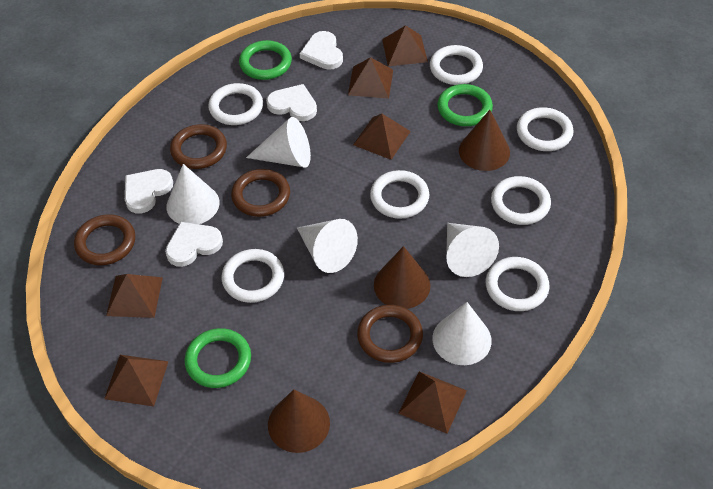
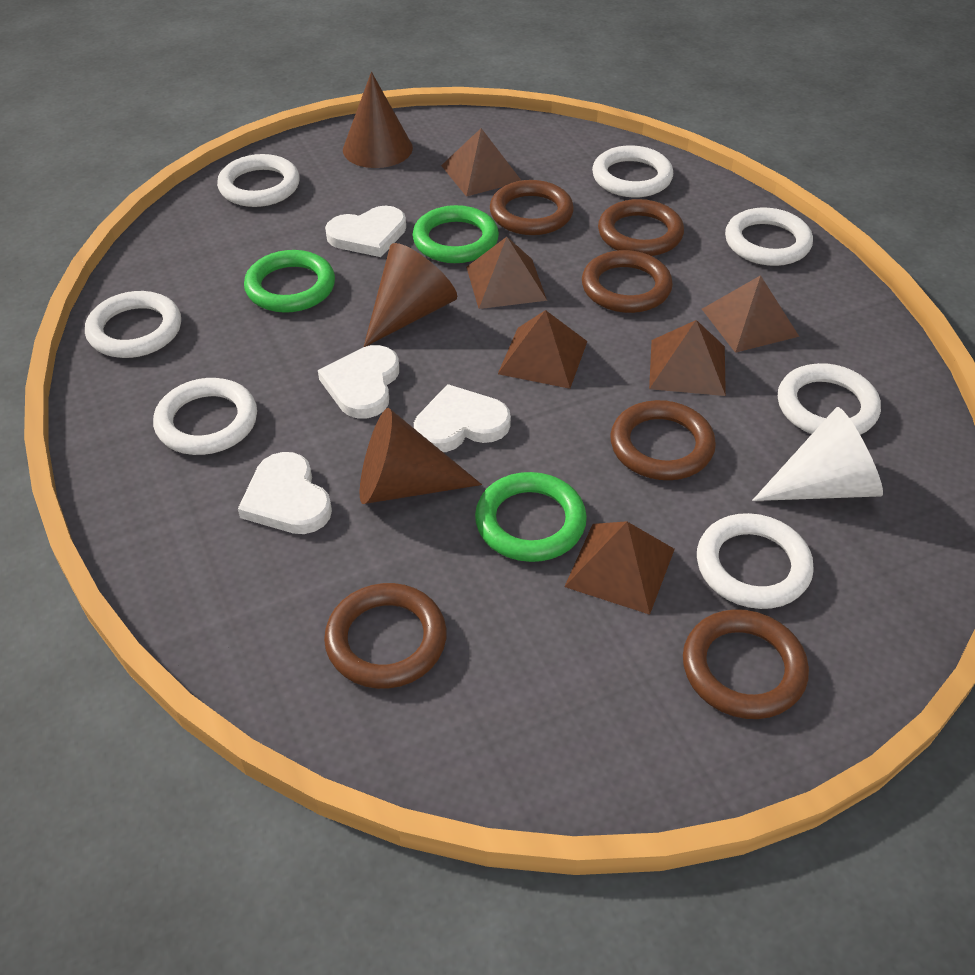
brown ring: 4 -> 6
white cone: 5 -> 1

